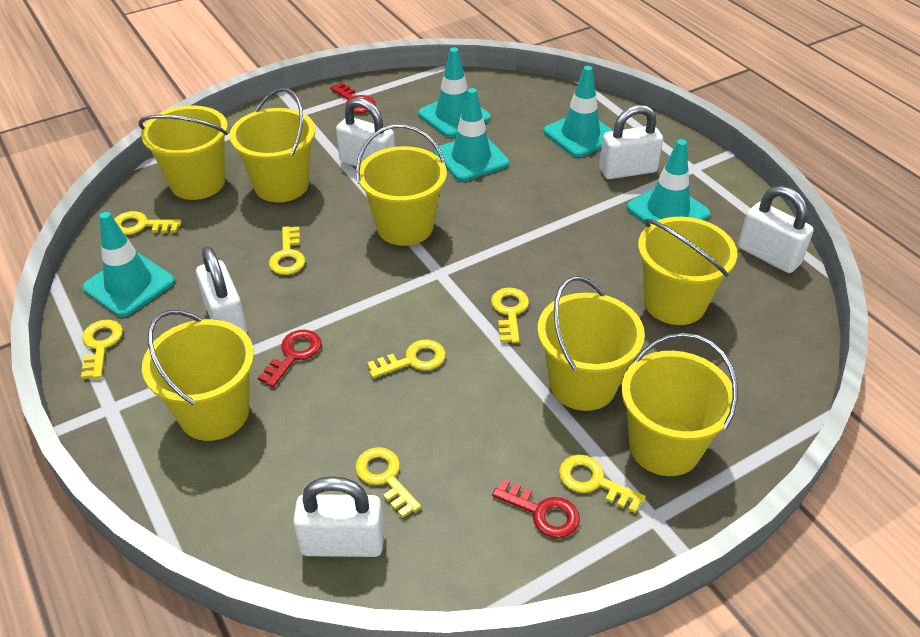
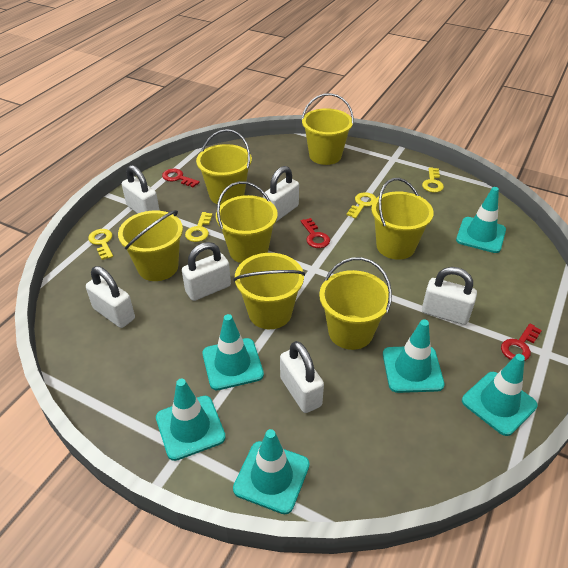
turquoise traffic cone: 5 -> 6
white padlock: 5 -> 6
yellow key: 7 -> 4

